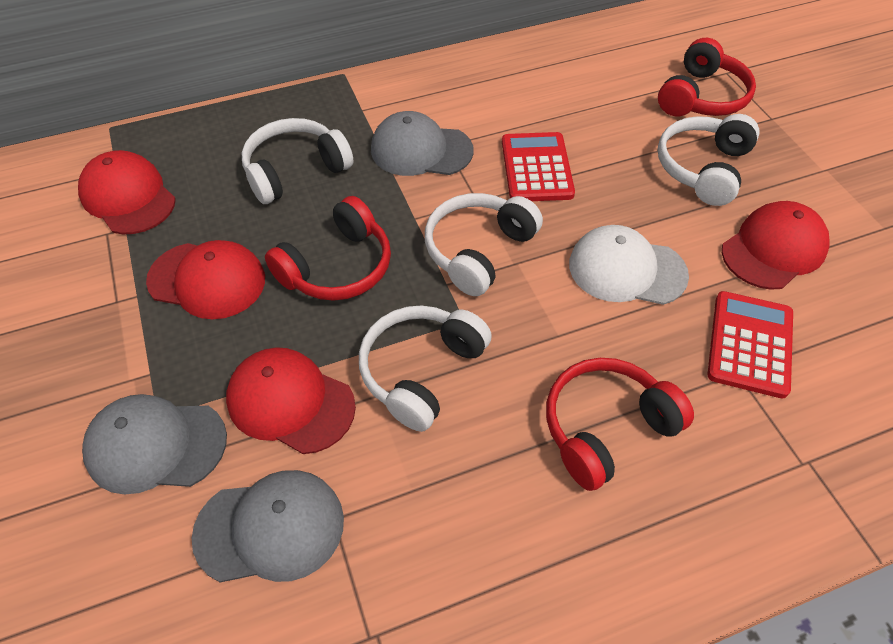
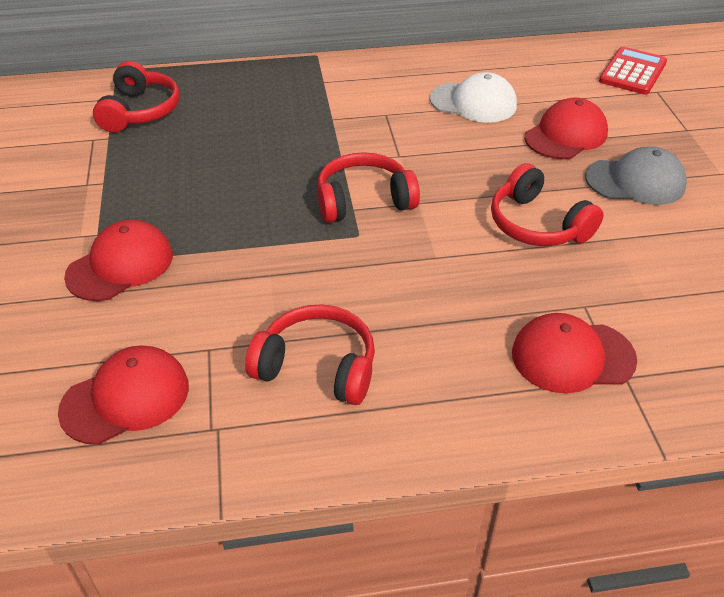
grey cap: 3 -> 1
red calculator: 2 -> 1
red headphones: 3 -> 4
white headphones: 4 -> 0

